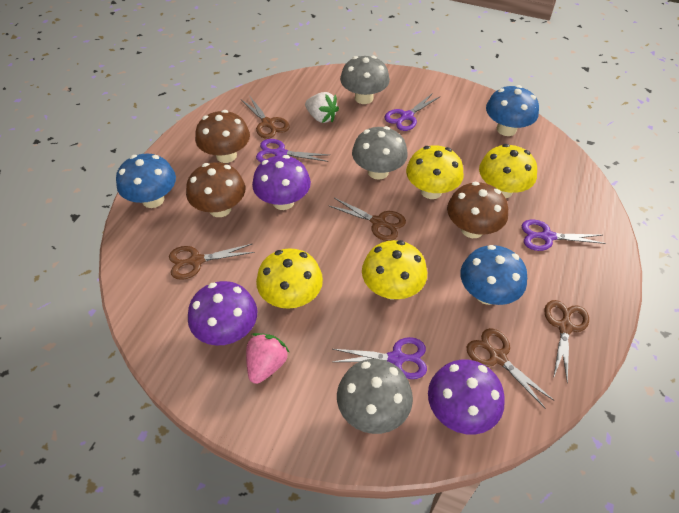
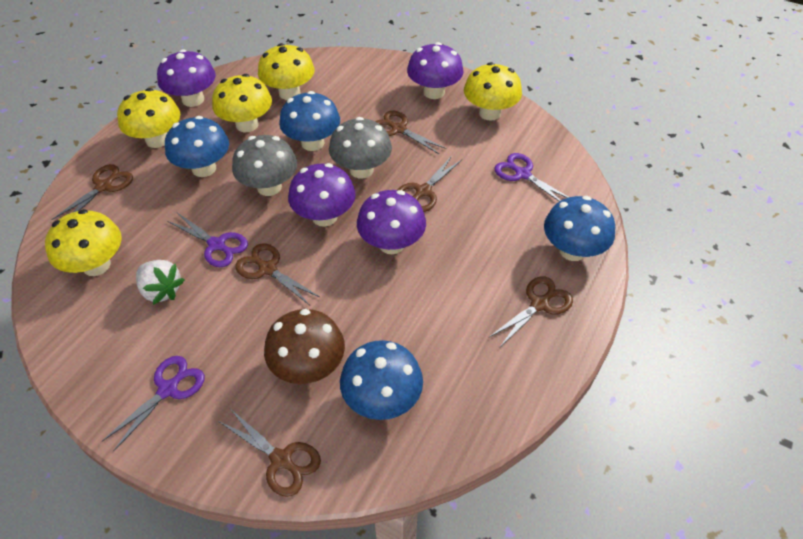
blue mushroom: 3 -> 4
brown mushroom: 3 -> 1
brown scissors: 5 -> 6
grey mushroom: 3 -> 2
pink strawberry: 1 -> 0
purple mushroom: 3 -> 4
purple scissors: 4 -> 3
yellow mushroom: 4 -> 5

